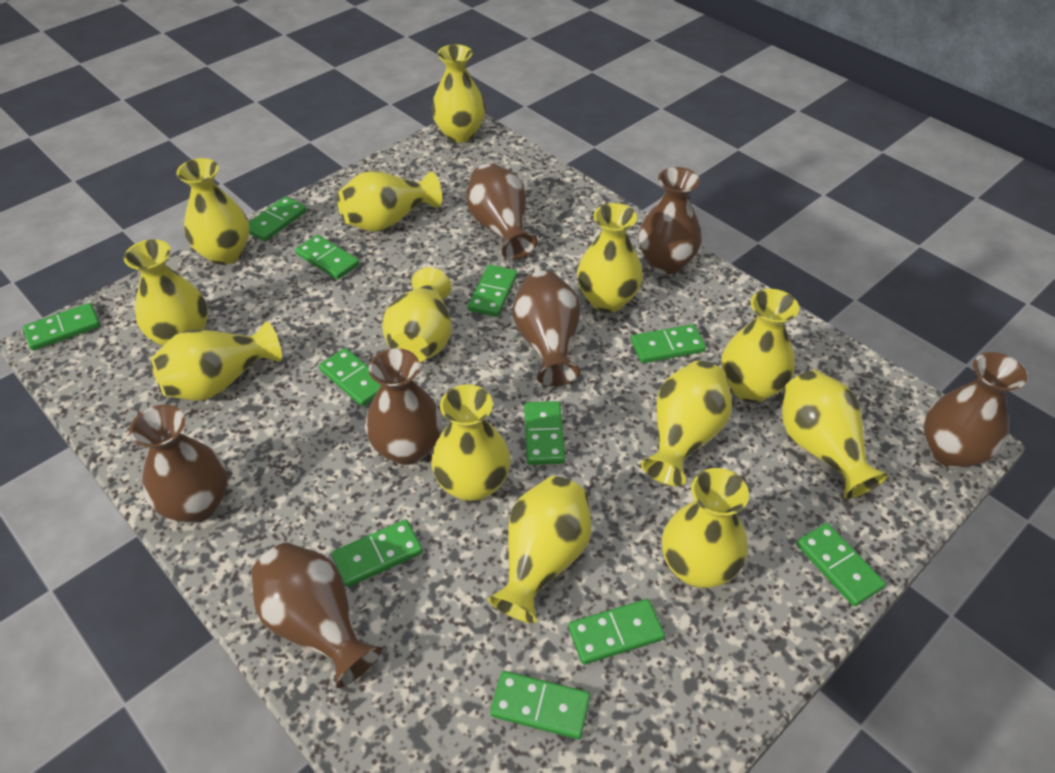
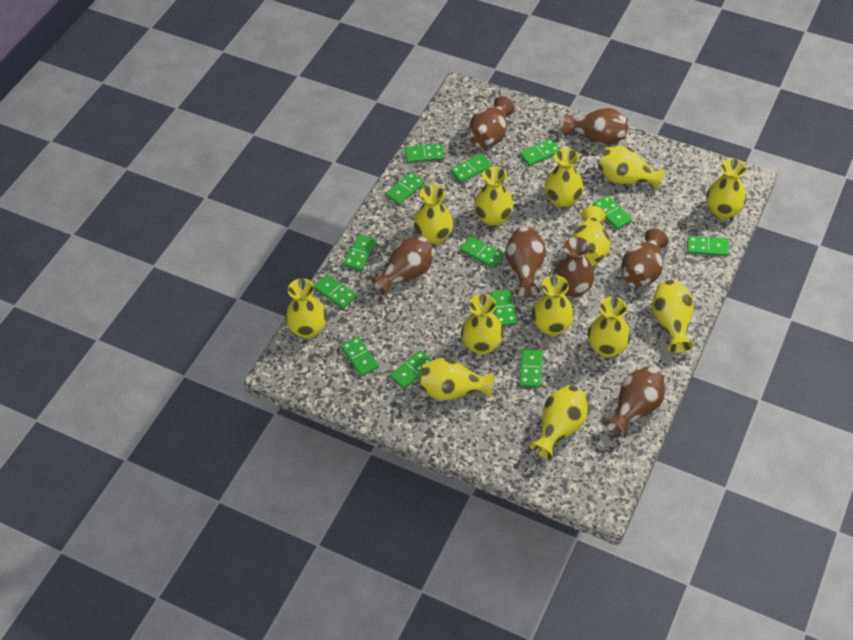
green domino: 11 -> 13

